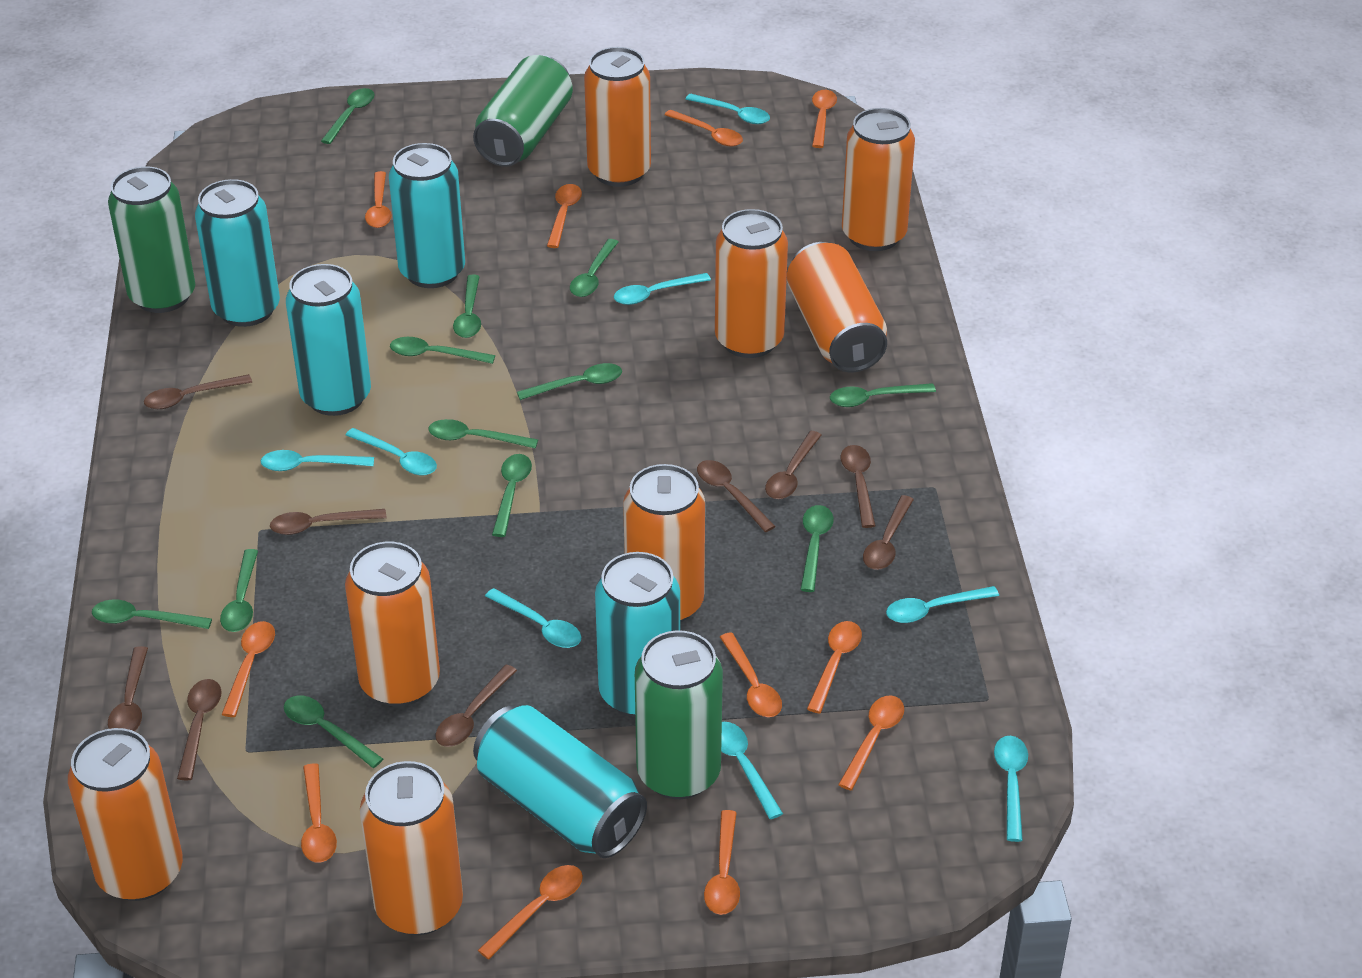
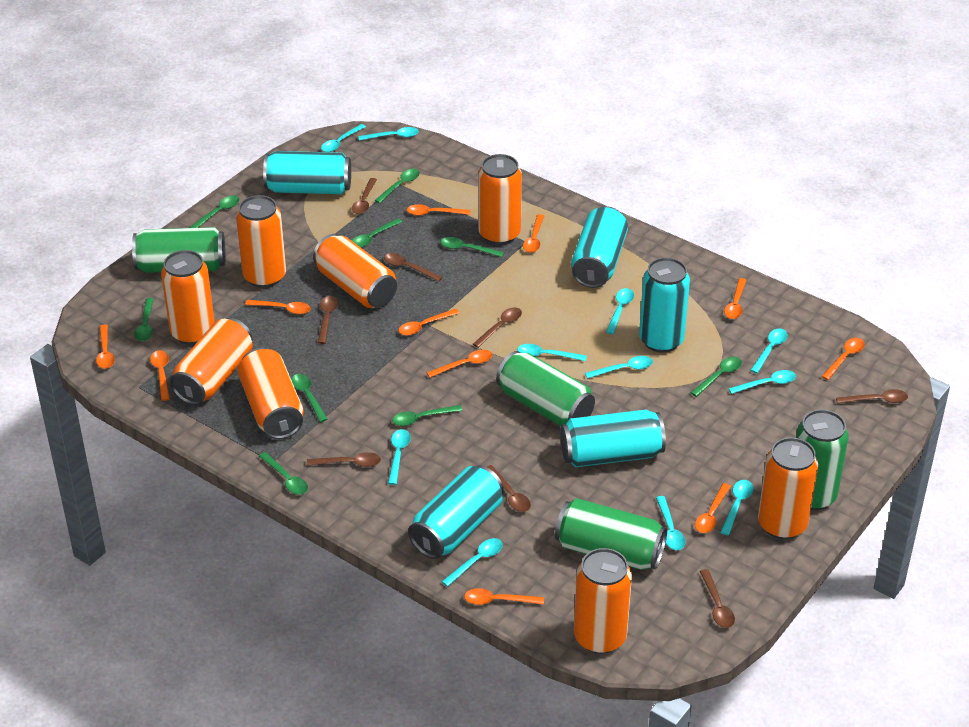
brown spoon: 9 -> 8
green can: 3 -> 4
green spoon: 12 -> 9
turquoise spoon: 8 -> 11

